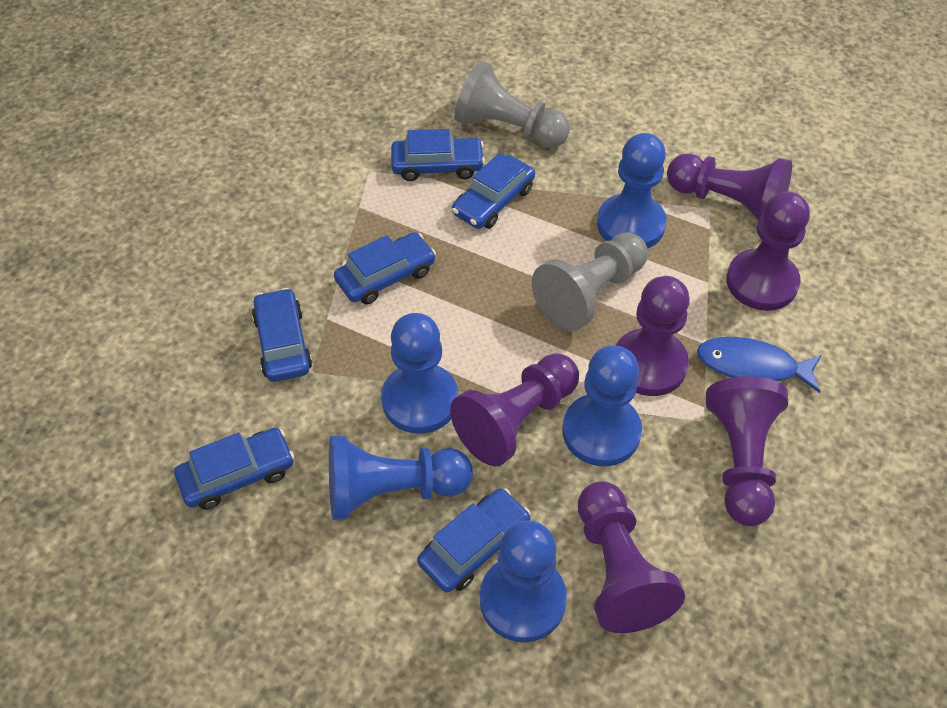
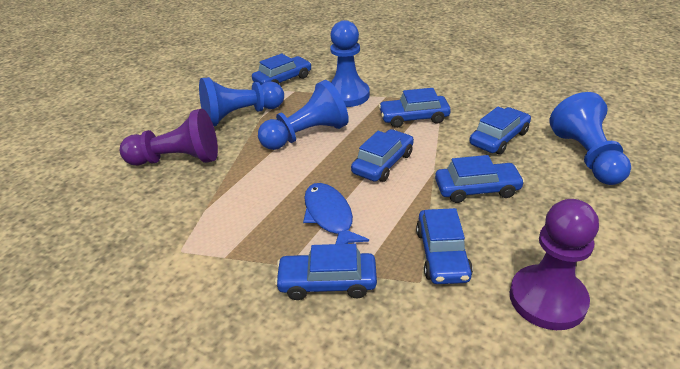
blue car: 6 -> 7
blue pawn: 5 -> 4
grey pawn: 2 -> 0
purple pawn: 6 -> 2

